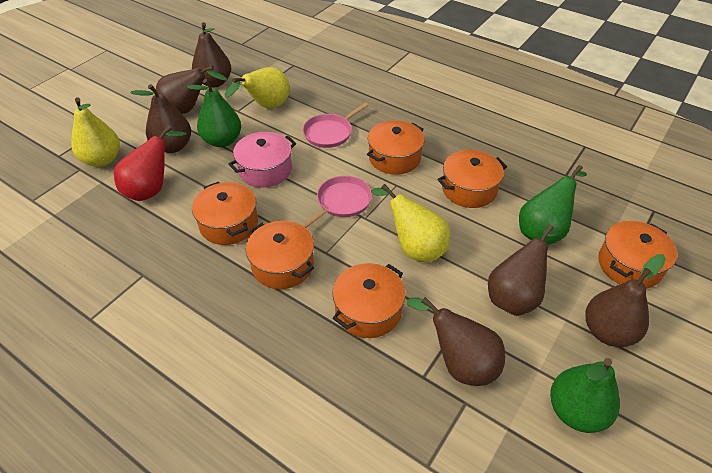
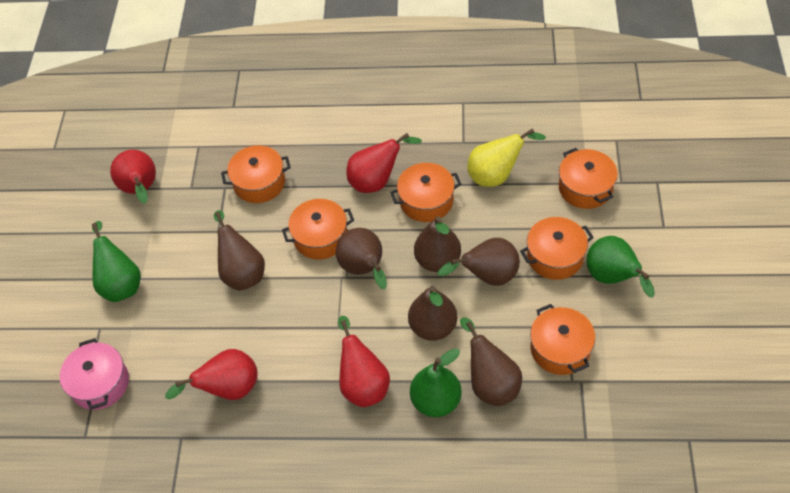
pink pan: 2 -> 0
red pear: 1 -> 4
yellow pear: 3 -> 1

